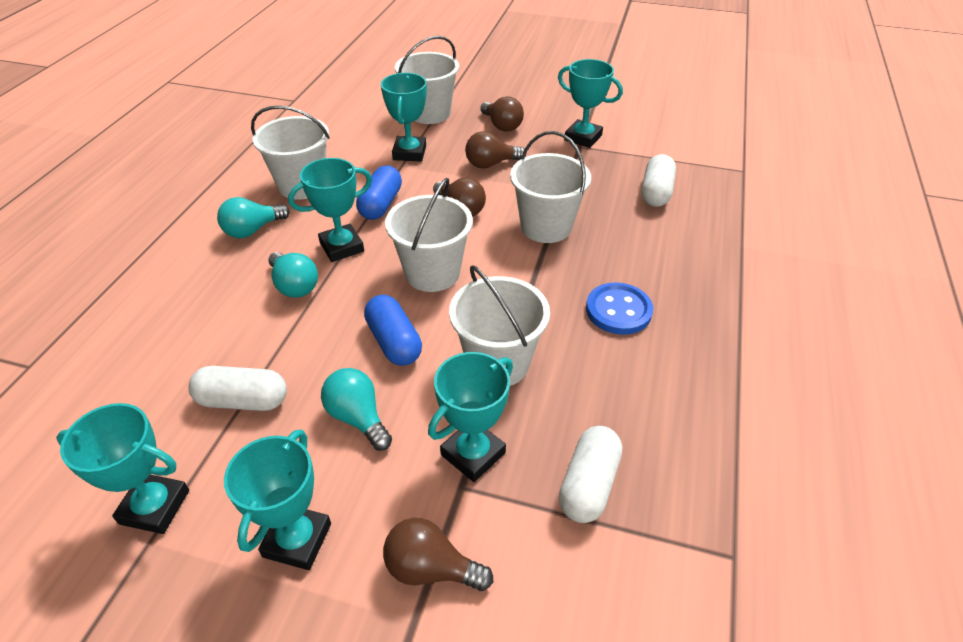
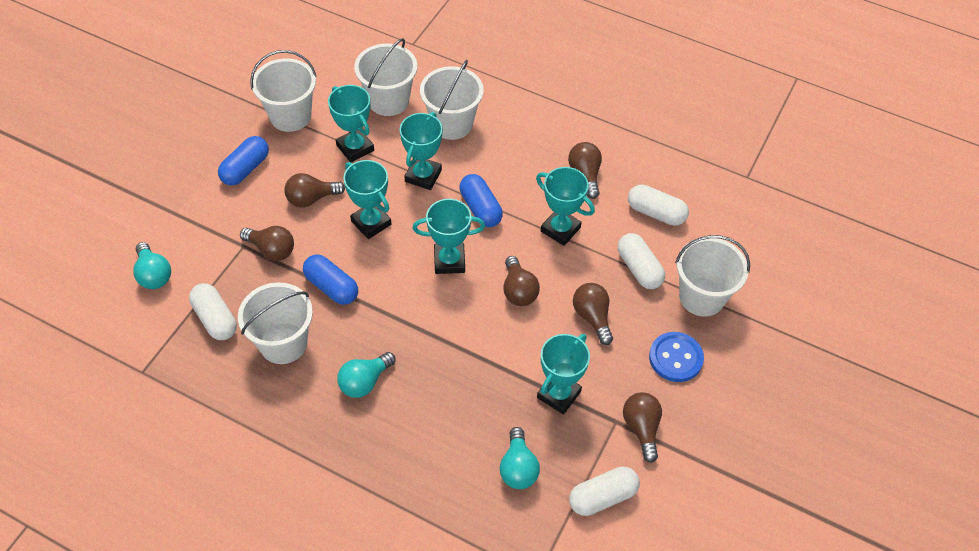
blue capsule: 2 -> 3
brown light bulb: 4 -> 6
white capsule: 3 -> 4

